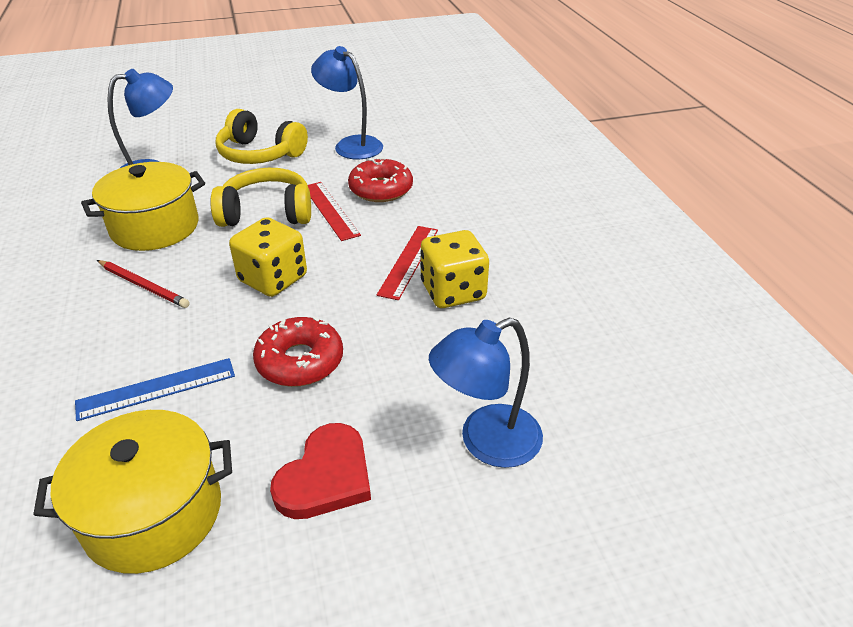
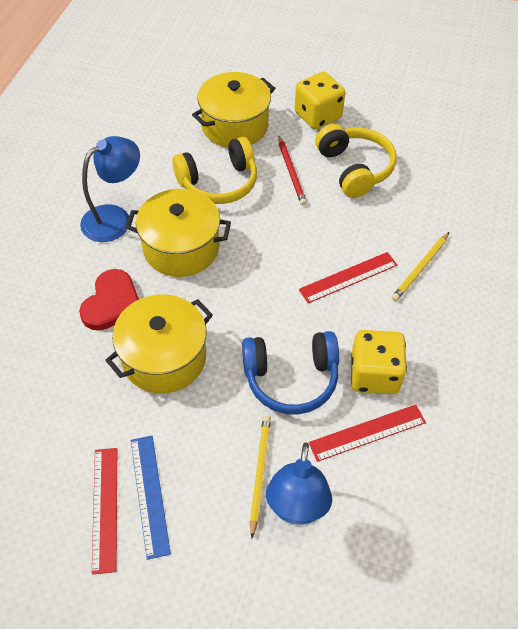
blue headphones: 0 -> 1
blue lamp: 3 -> 2
red donut: 2 -> 0
red ruler: 2 -> 3
yellow pencil: 0 -> 2
yellow pot: 2 -> 3

